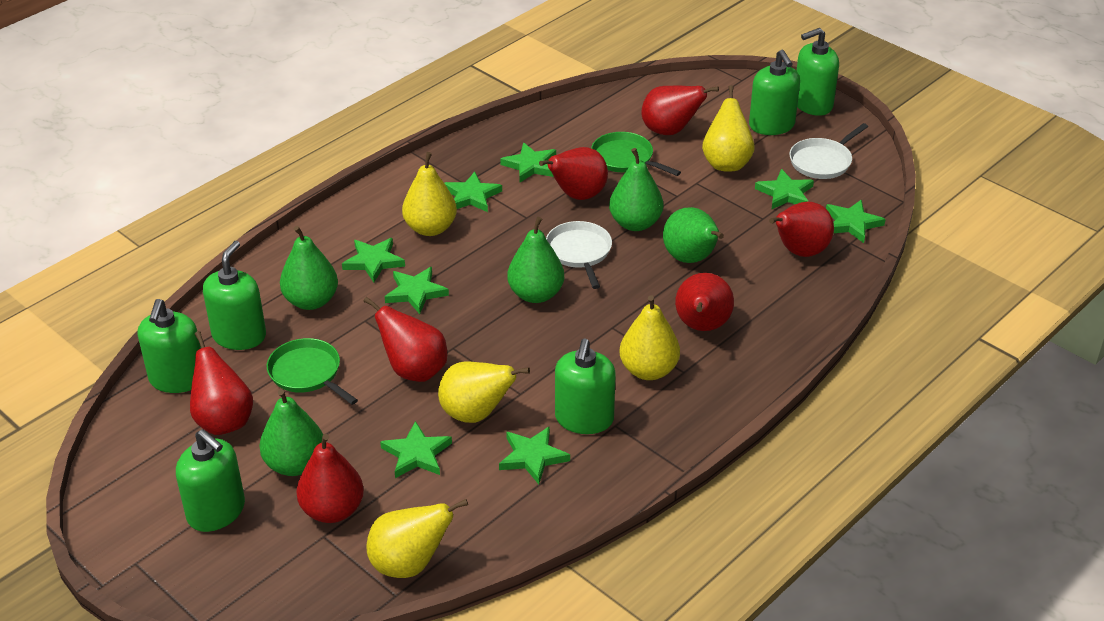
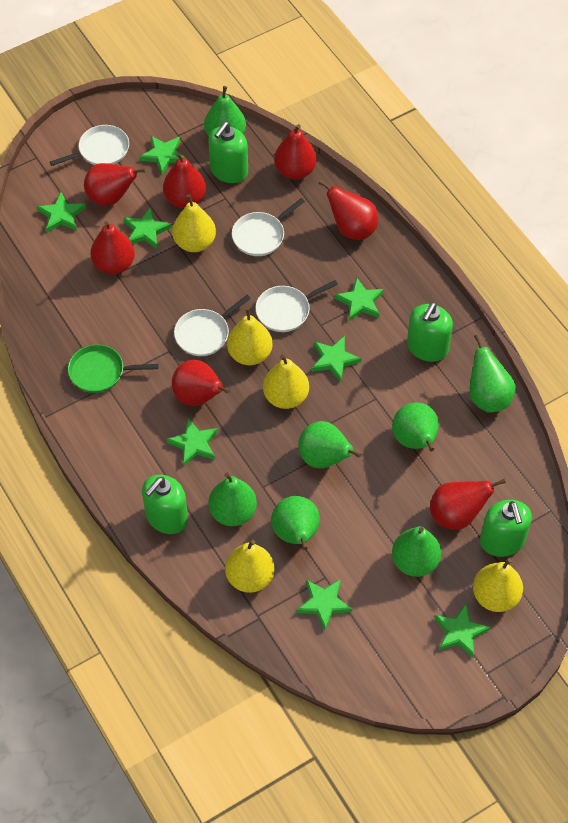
green pan: 2 -> 1
green pear: 5 -> 7
green soap dispenser: 6 -> 4
white pan: 2 -> 4

